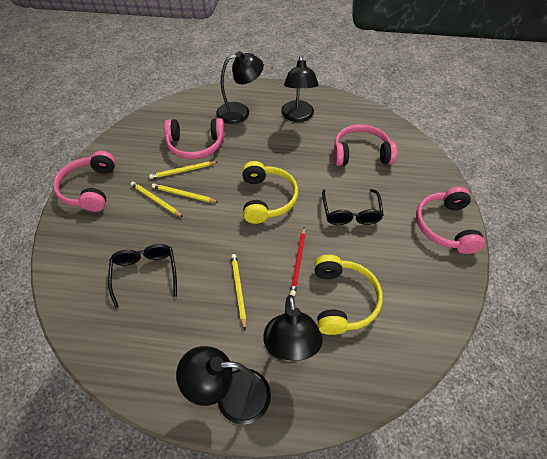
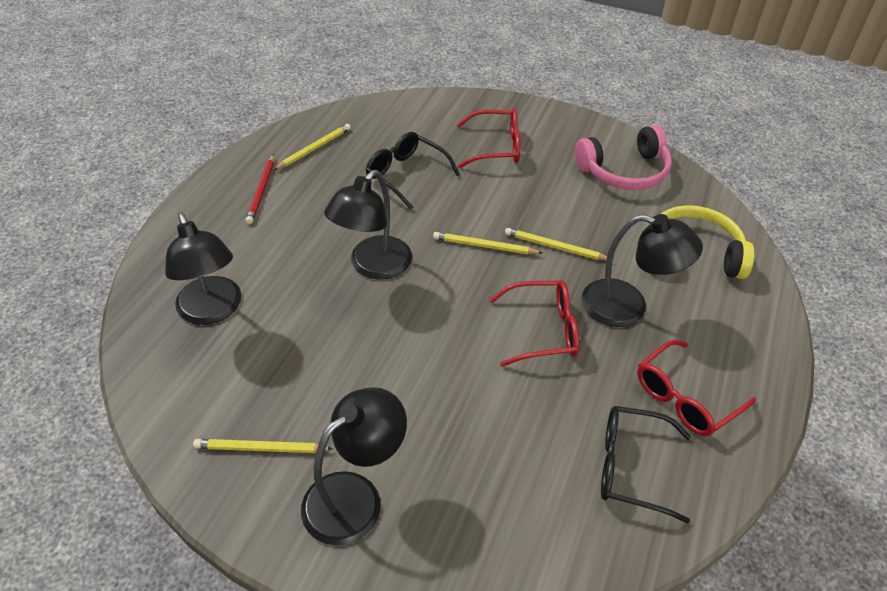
pink headphones: 4 -> 1
red glasses: 0 -> 3
yellow headphones: 2 -> 1

